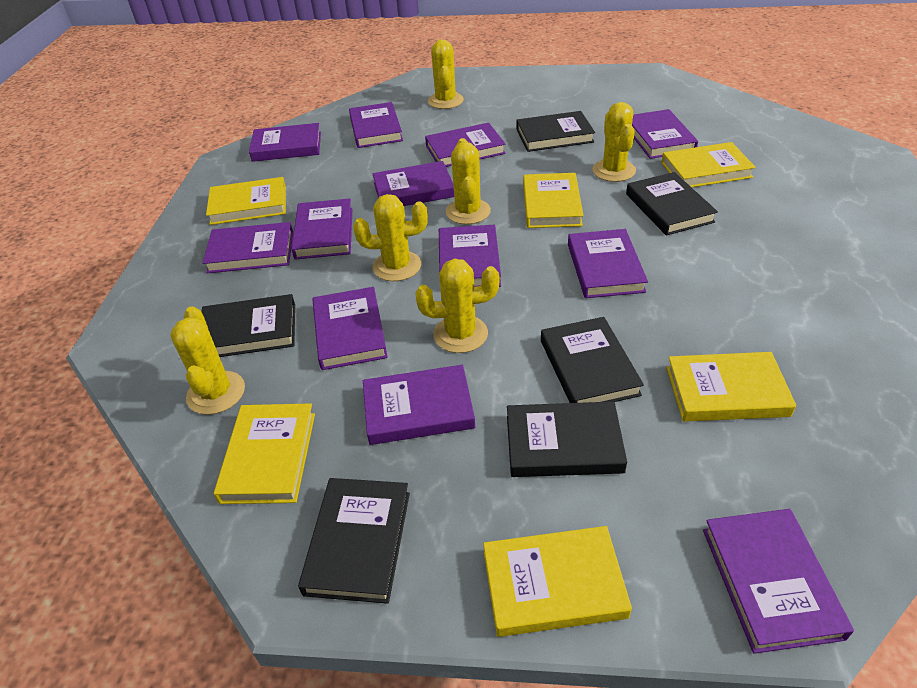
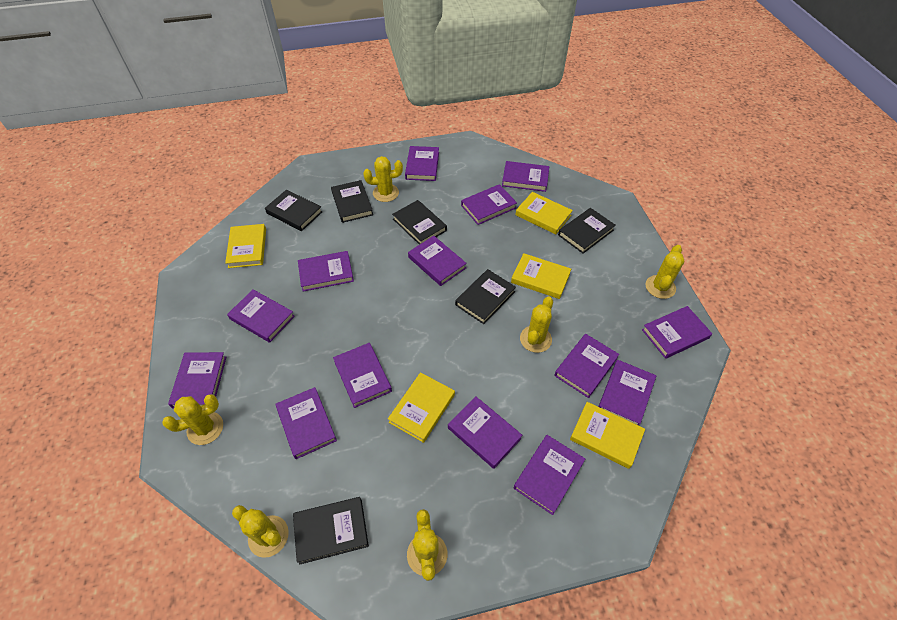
purple book: 12 -> 14
yellow book: 6 -> 5

